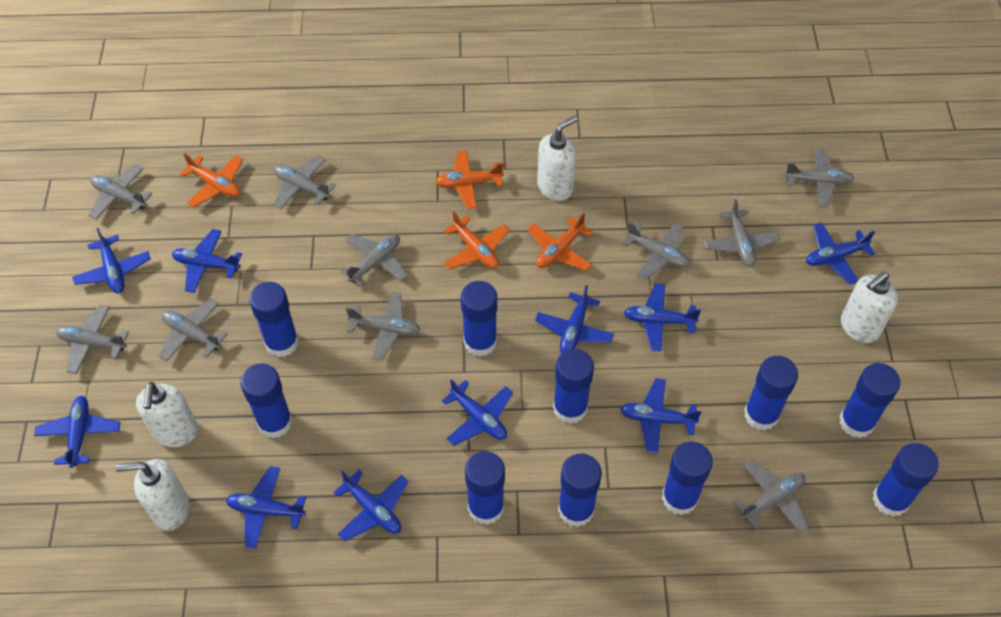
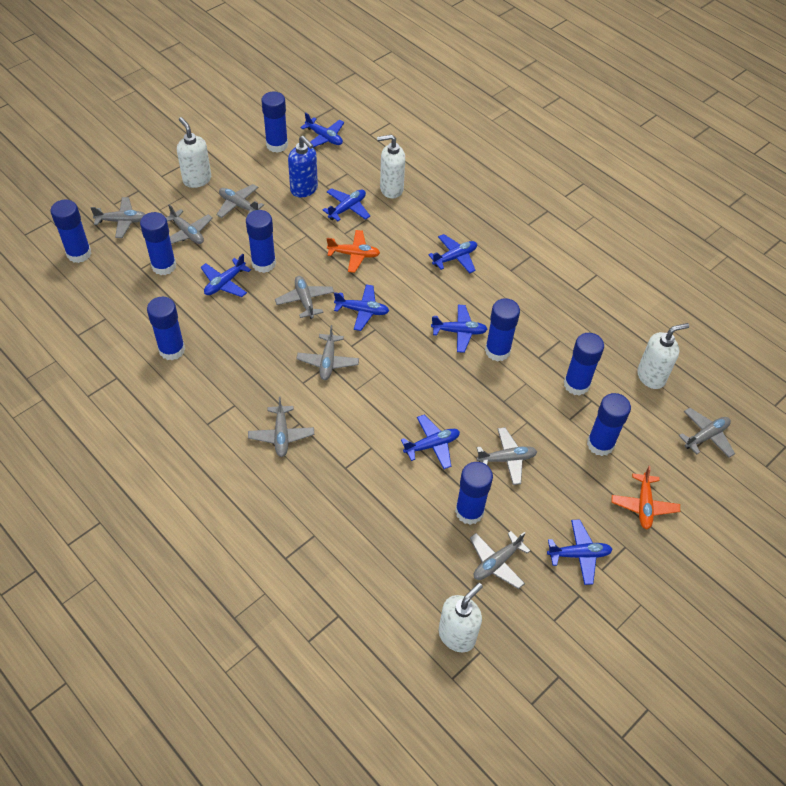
blue glue stick: 10 -> 9
blue plane: 10 -> 8
blue soap dispenser: 0 -> 1
grey plane: 10 -> 9
orange plane: 4 -> 2

